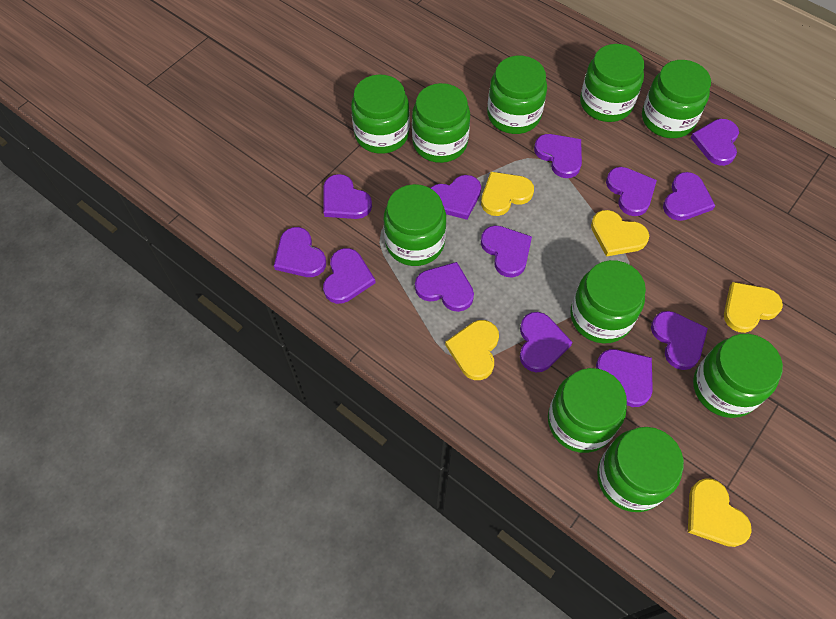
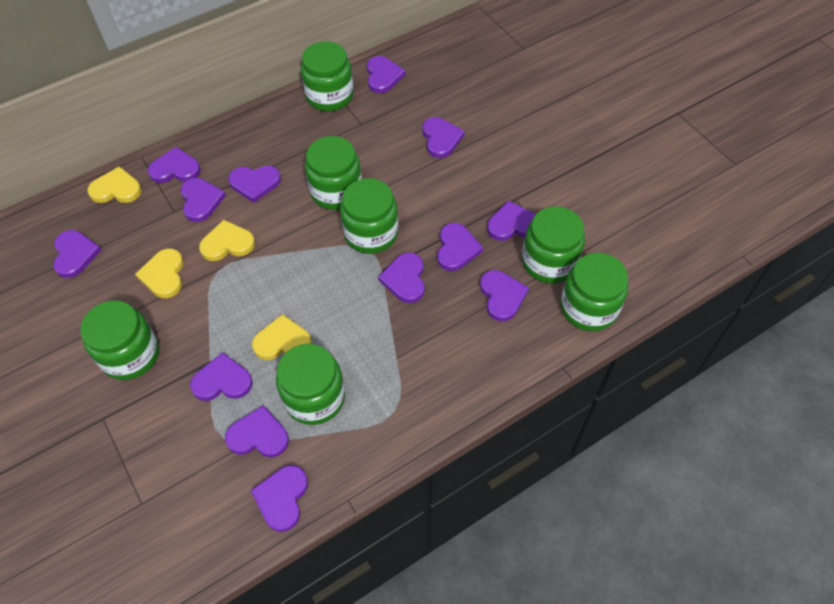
green jar: 10 -> 7
yellow heart: 5 -> 4

